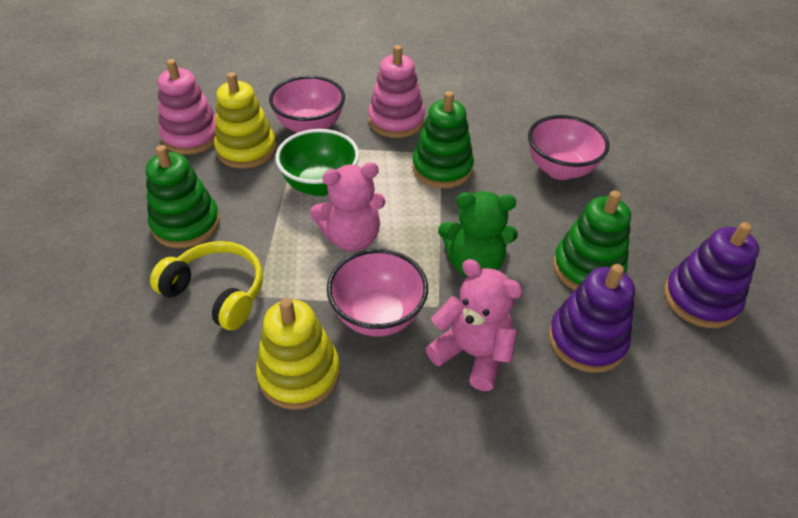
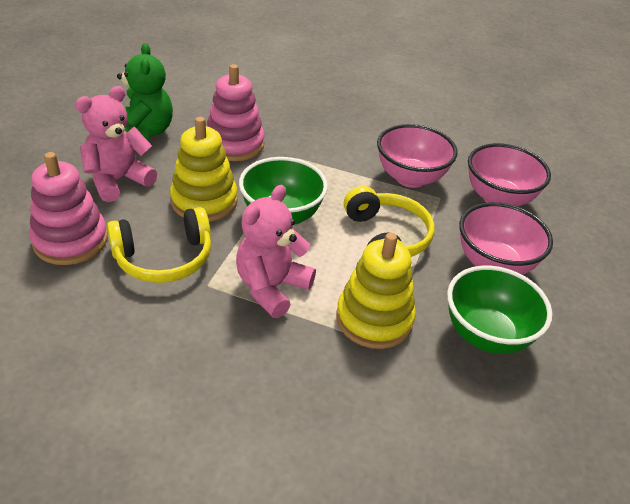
green bowl: 1 -> 2
green stacking toy: 3 -> 0
purple stacking toy: 2 -> 0
yellow headphones: 1 -> 2

